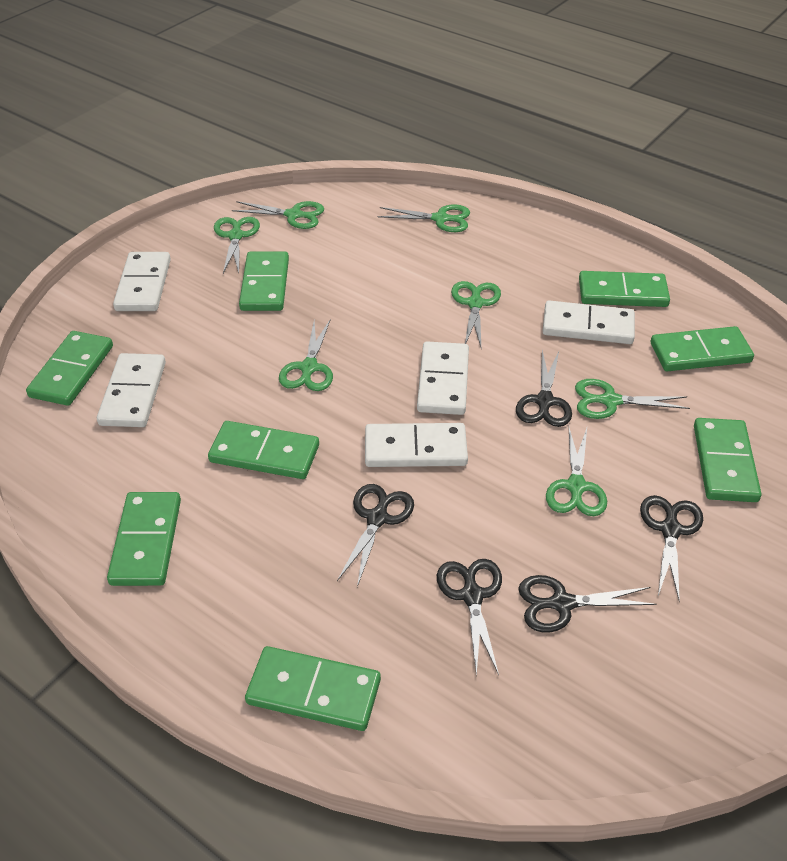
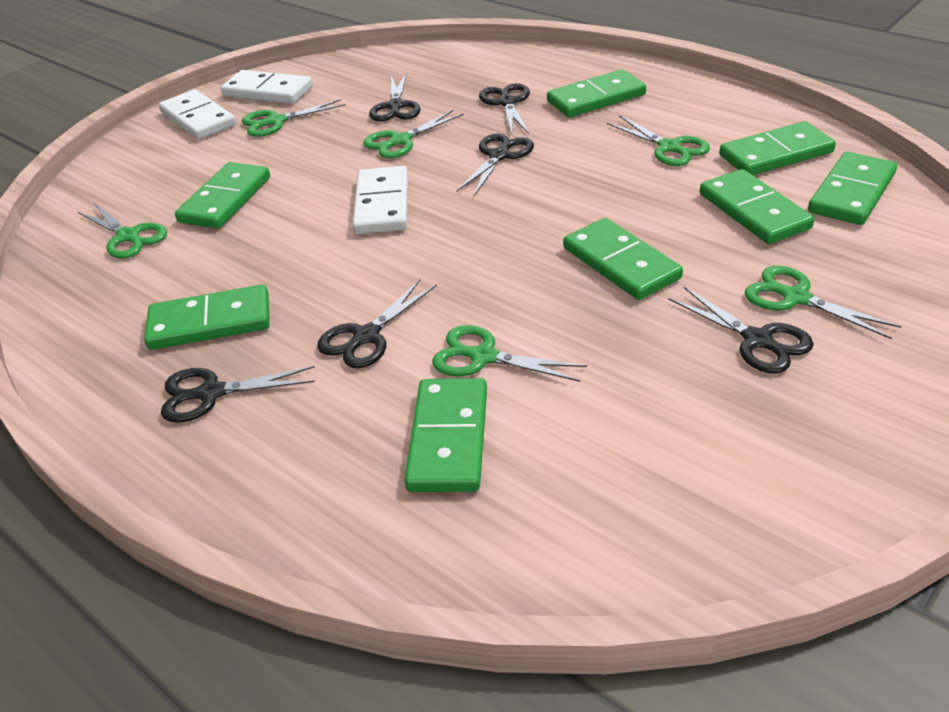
black scissors: 5 -> 6
green scissors: 7 -> 6
white domino: 5 -> 3

